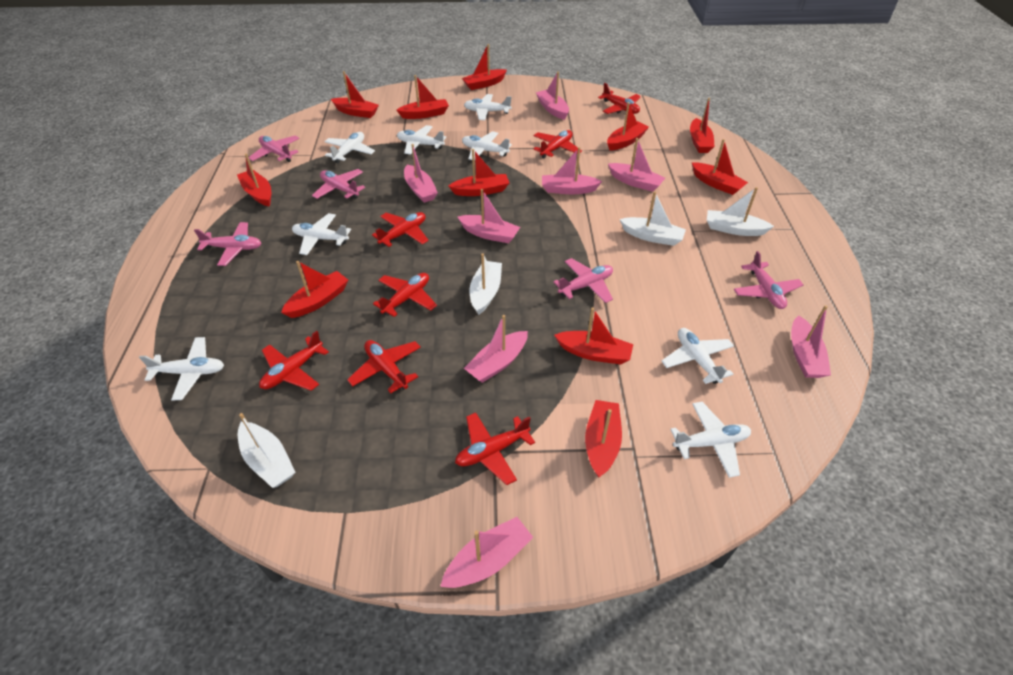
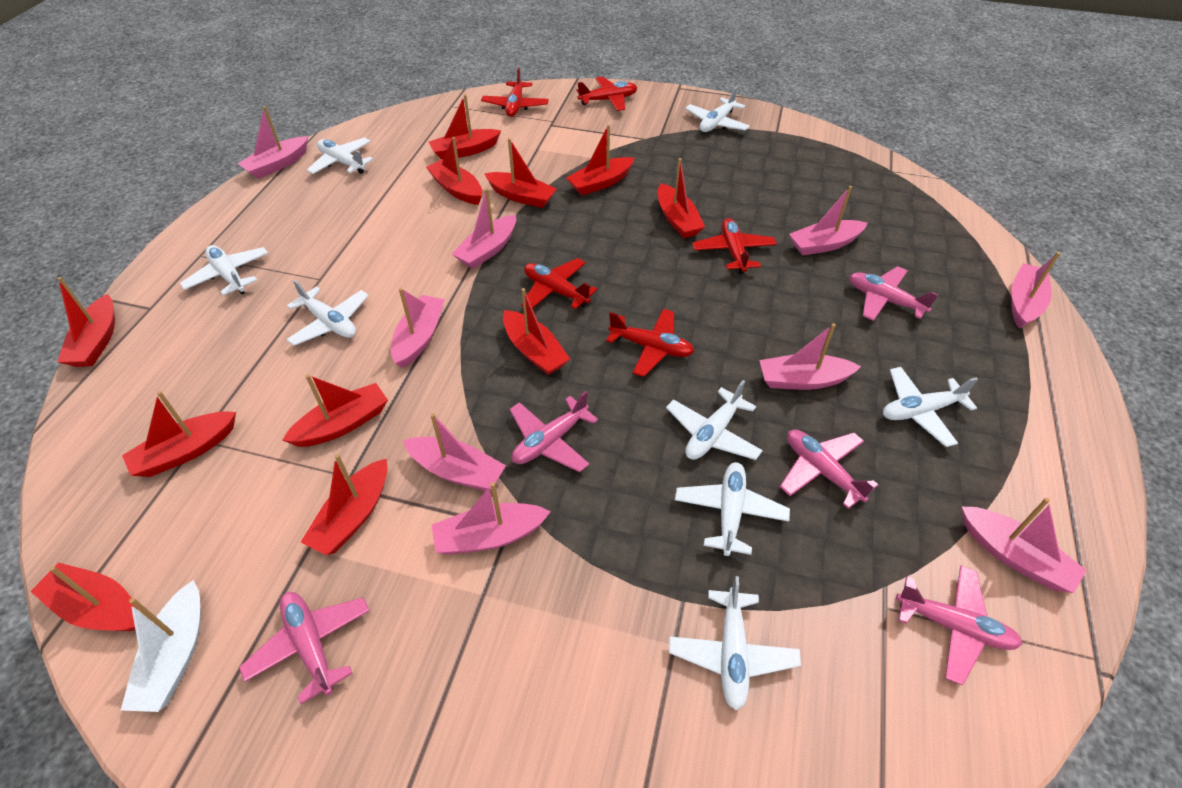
pink boat: 8 -> 9
red plane: 7 -> 5
white boat: 4 -> 1

